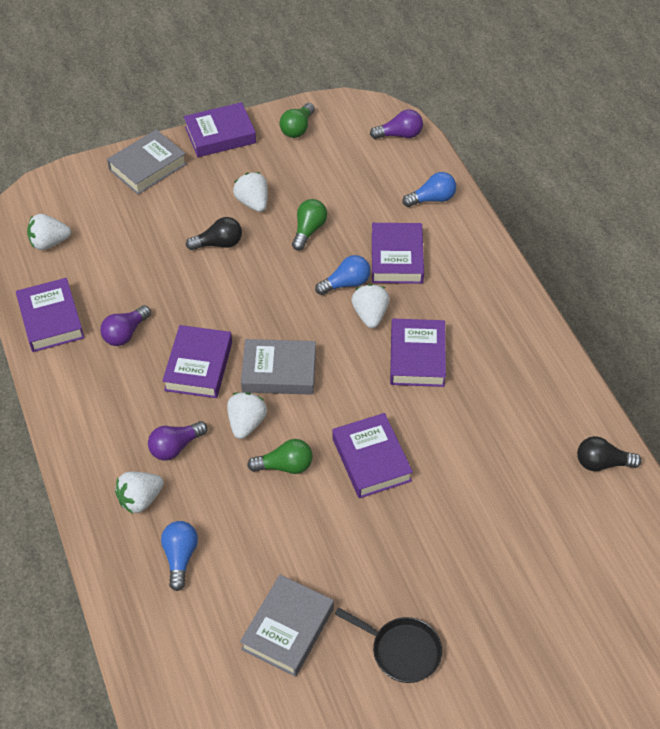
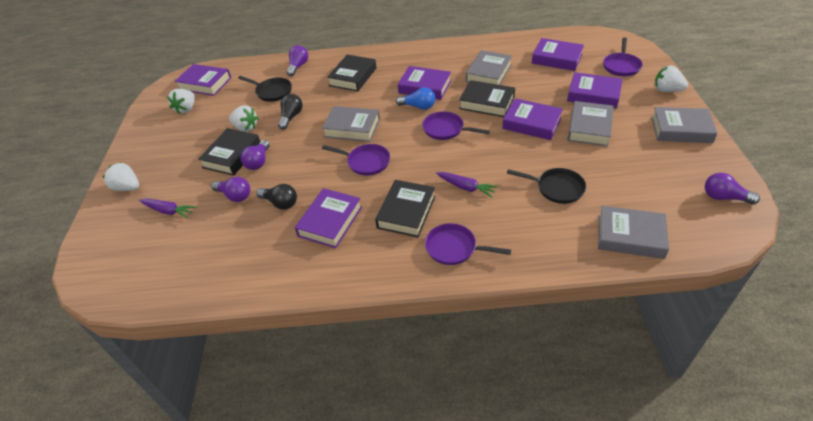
black book: 0 -> 4
black pan: 1 -> 2
blue light bulb: 3 -> 1
green light bulb: 3 -> 0
grey book: 3 -> 5
purple carrot: 0 -> 2
purple light bulb: 3 -> 4
purple pan: 0 -> 4
white strawberry: 5 -> 4

